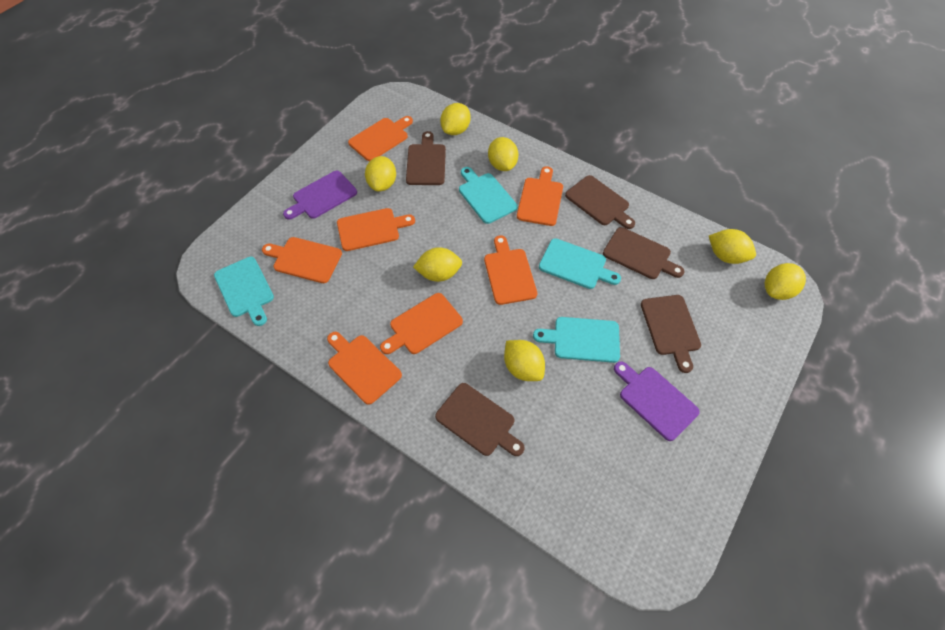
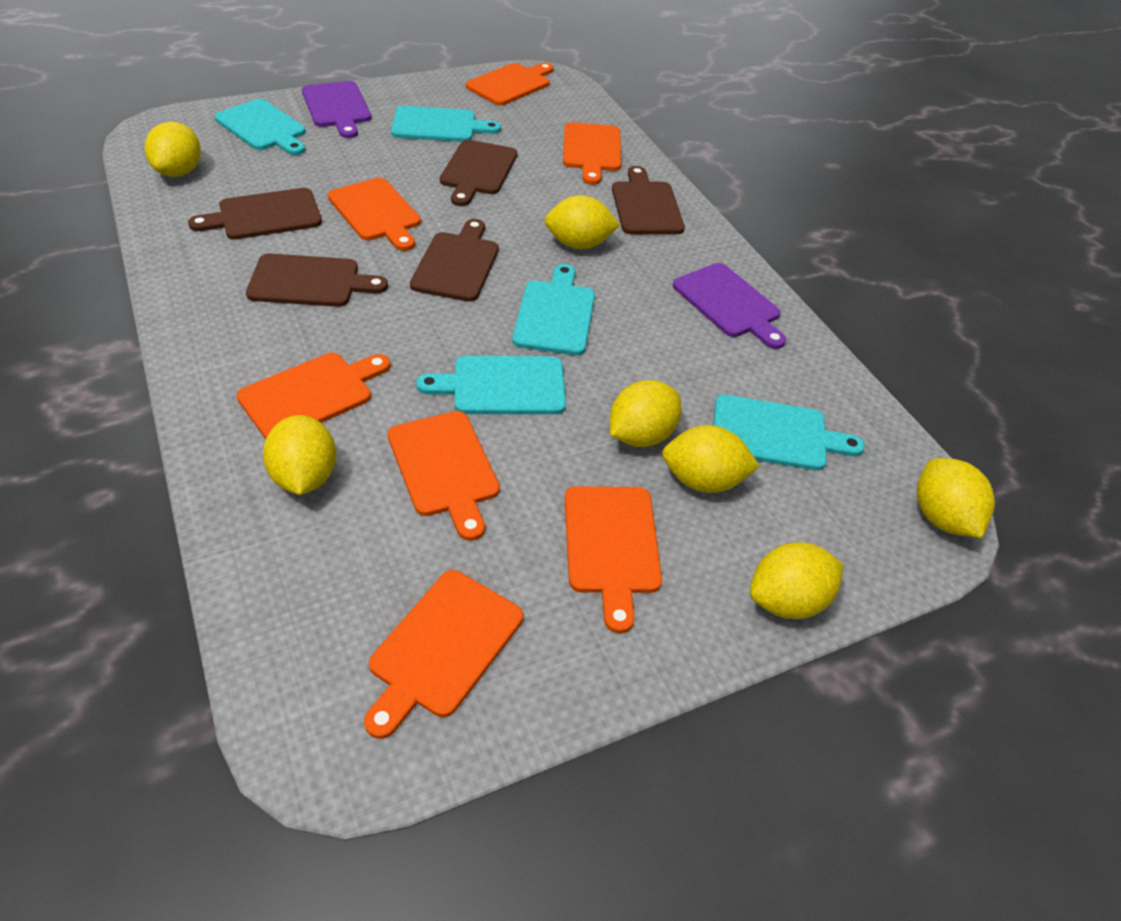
turquoise cutting board: 4 -> 5

